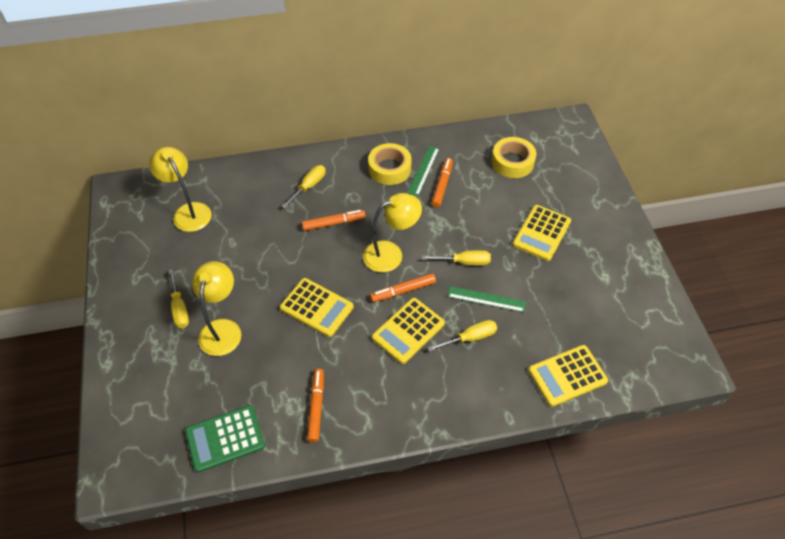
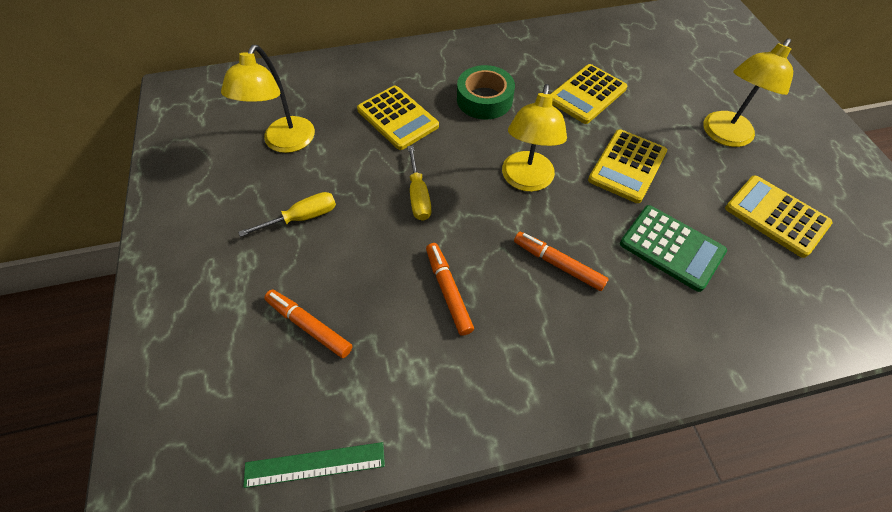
green ruler: 2 -> 1
green tape: 0 -> 1
orange marker: 4 -> 3
yellow screwdriver: 4 -> 2
yellow tape: 2 -> 0

